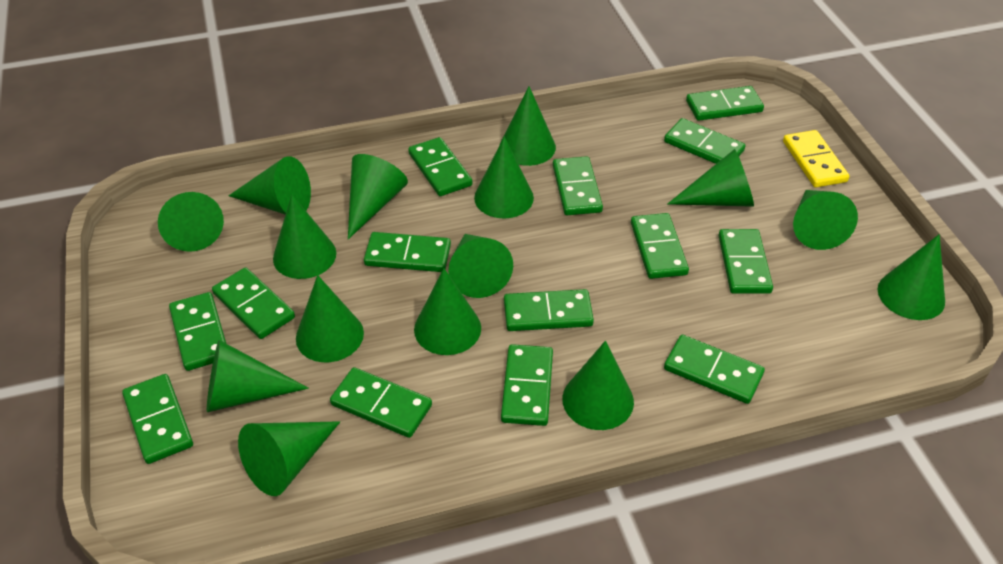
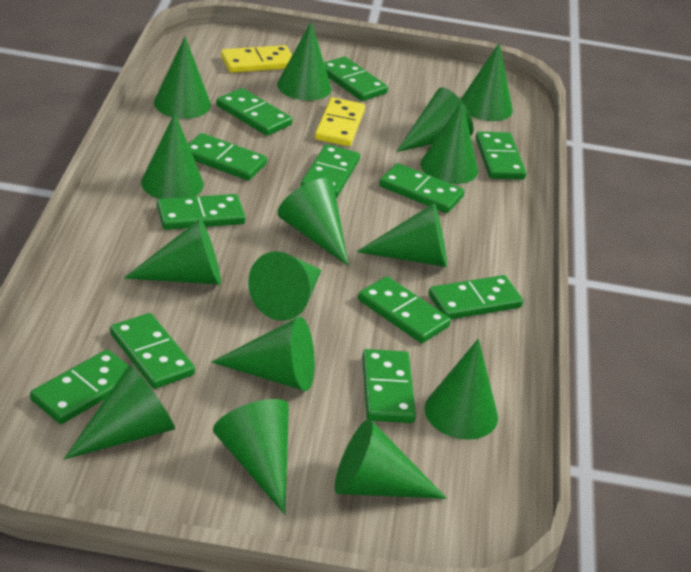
green domino: 14 -> 12
yellow domino: 1 -> 2

